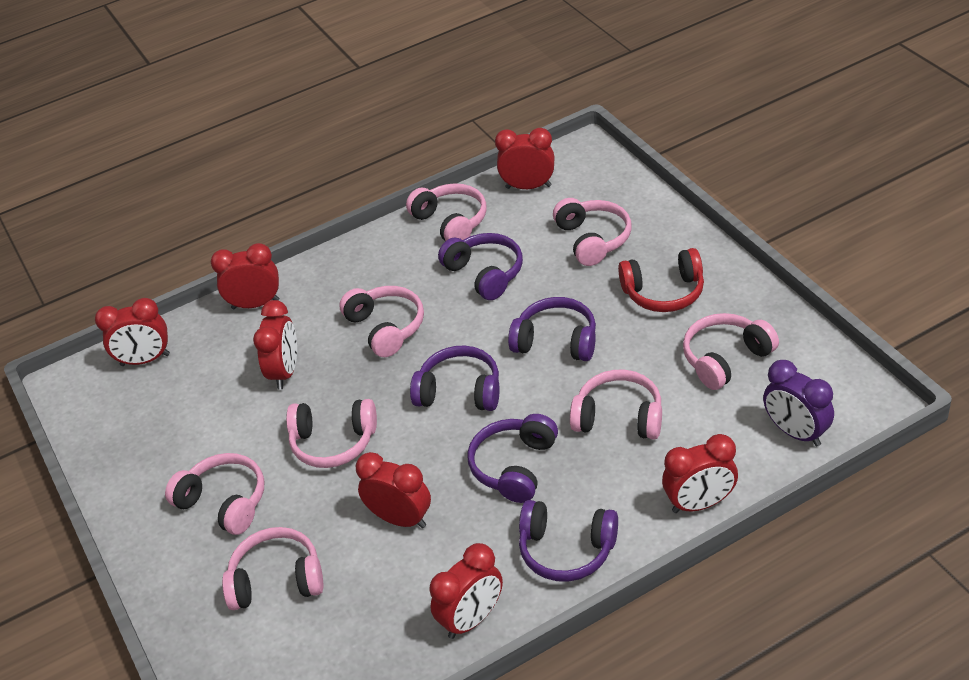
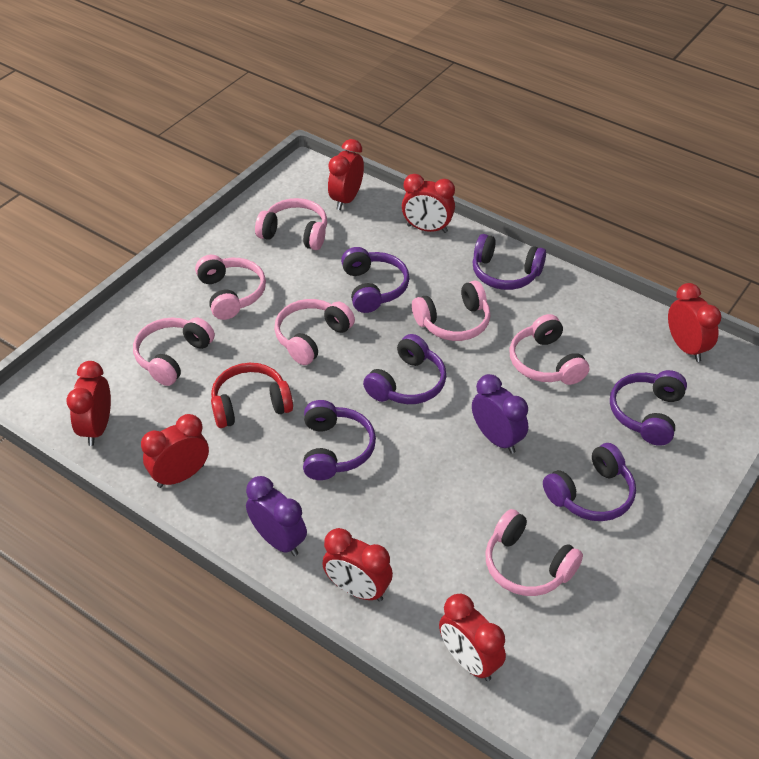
pink headphones: 8 -> 7
purple clock: 1 -> 2
purple headphones: 5 -> 6

